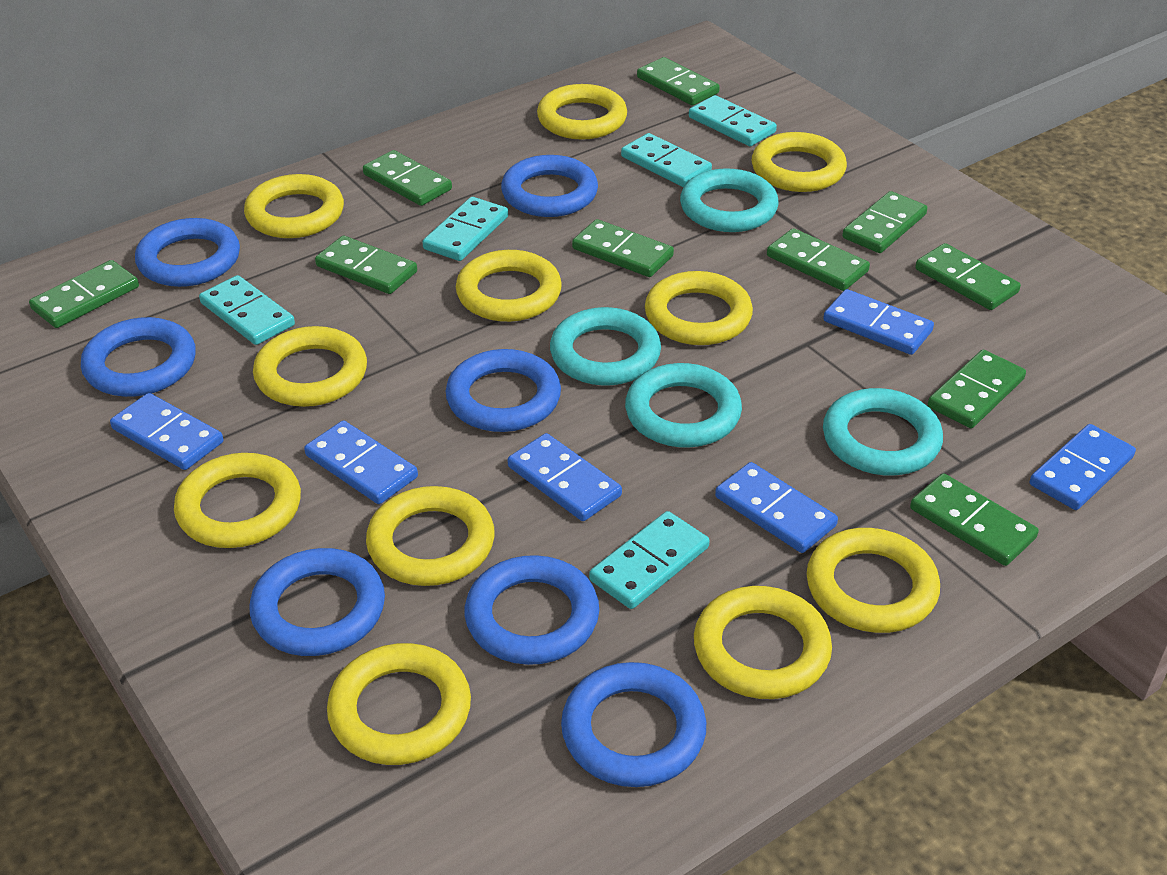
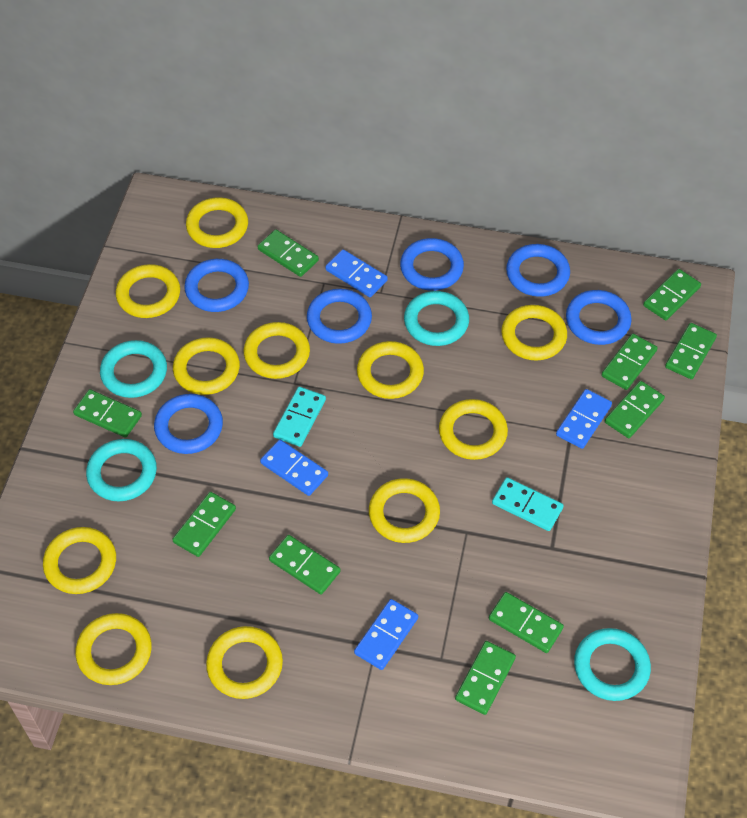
blue domino: 6 -> 4
blue ring: 7 -> 6
turquoise domino: 5 -> 2

